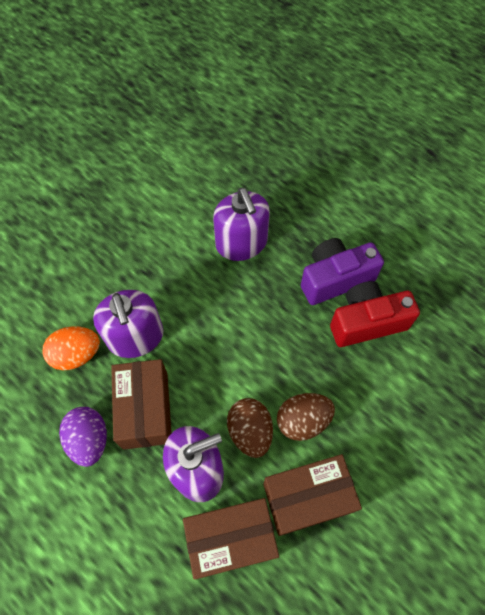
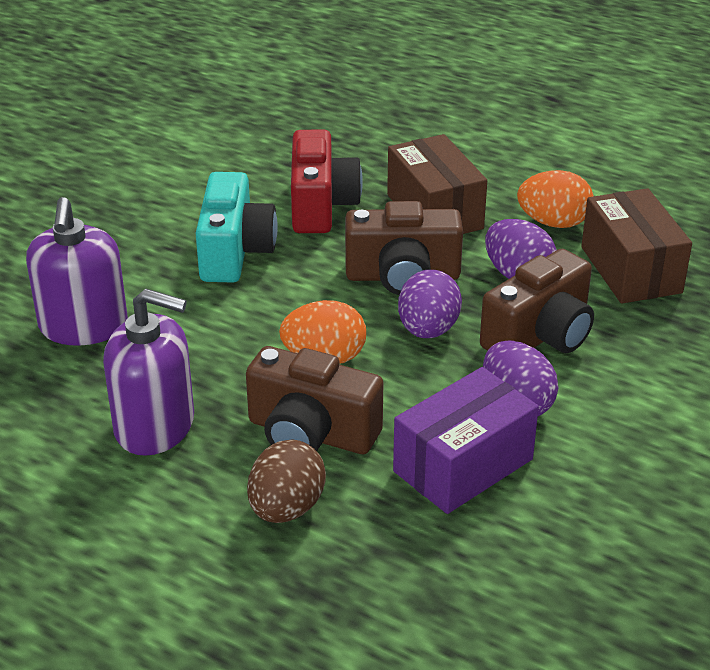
brown box: 3 -> 2
brown camera: 0 -> 3
brown egg: 2 -> 1
orange egg: 1 -> 2
purple box: 0 -> 1
purple camera: 1 -> 0
purple egg: 1 -> 3
purple soap dispenser: 3 -> 2
turquoise camera: 0 -> 1

